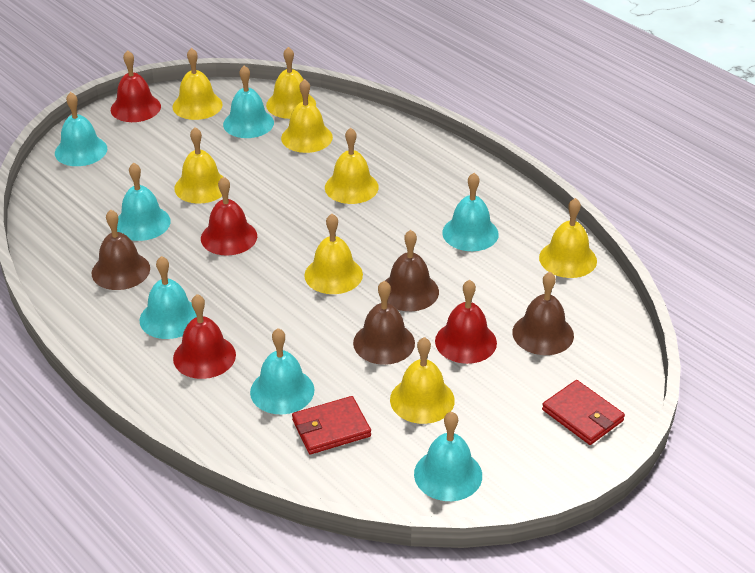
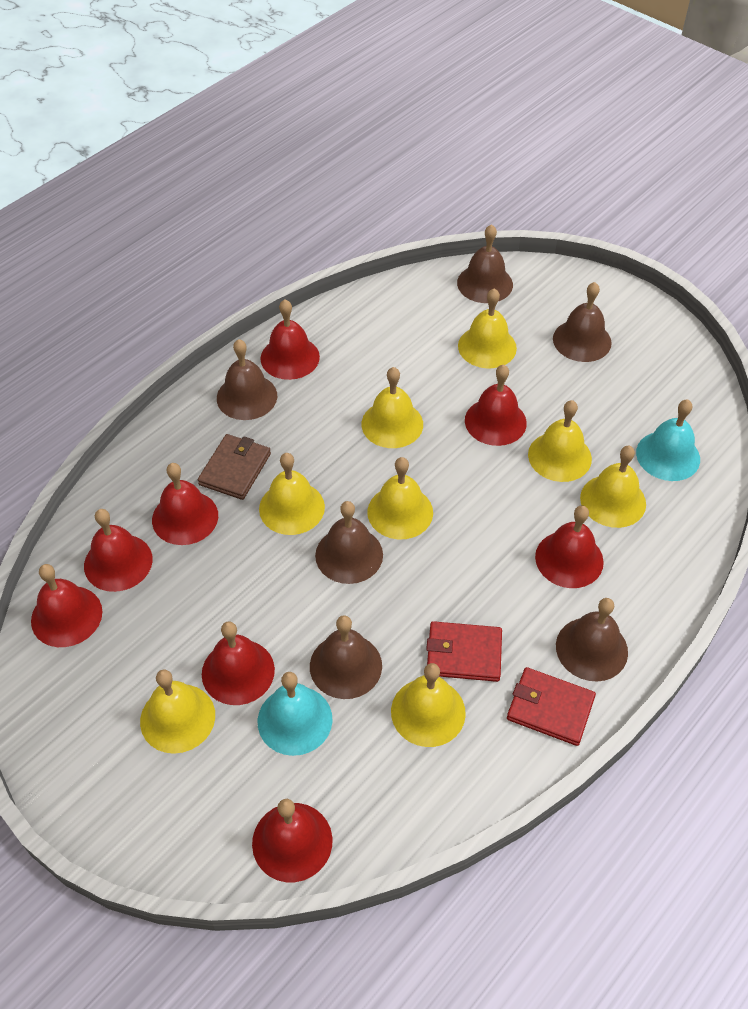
brown bell: 4 -> 6
brown wallet: 0 -> 1
red bell: 4 -> 8
turquoise bell: 7 -> 2

